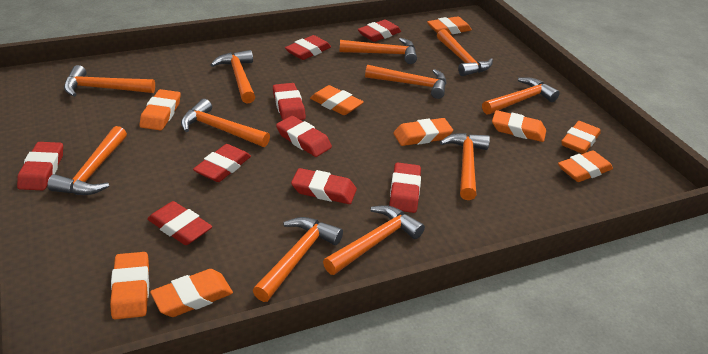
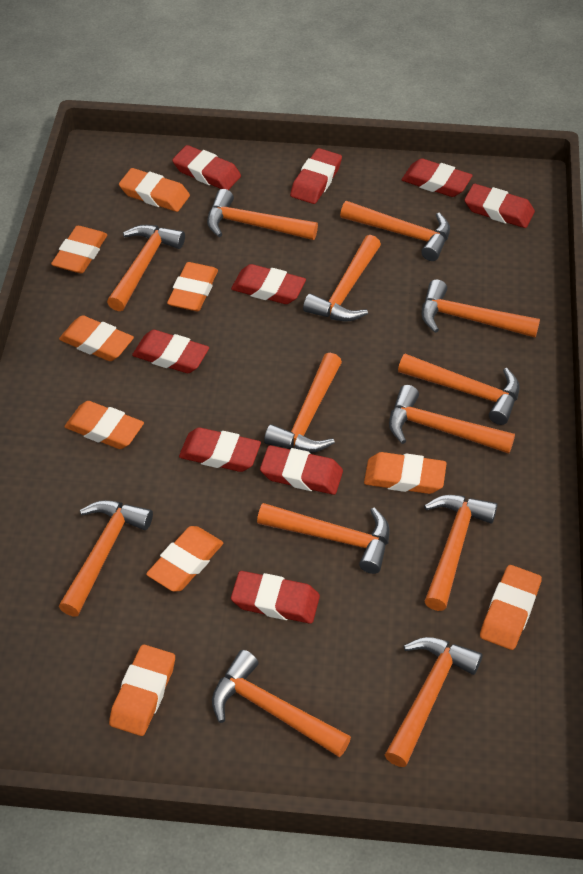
orange hammer: 11 -> 13

